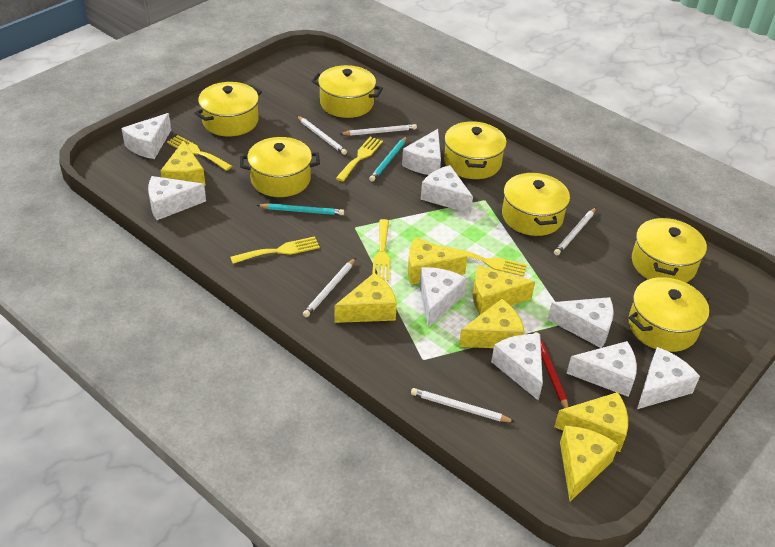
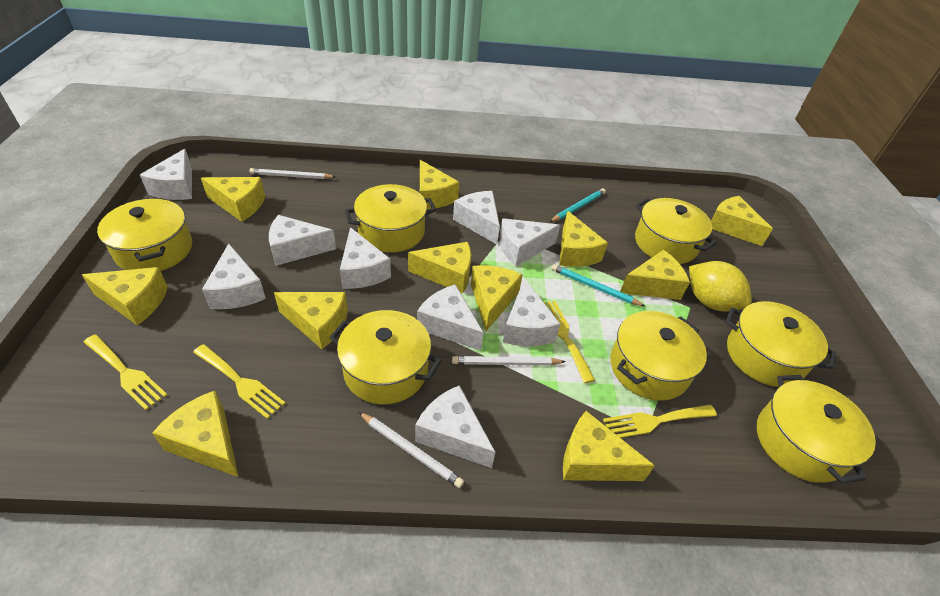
red pencil: 1 -> 0
white pencil: 5 -> 3
yellow cheese: 7 -> 11
yellow fork: 5 -> 4
yellow lemon: 0 -> 1

